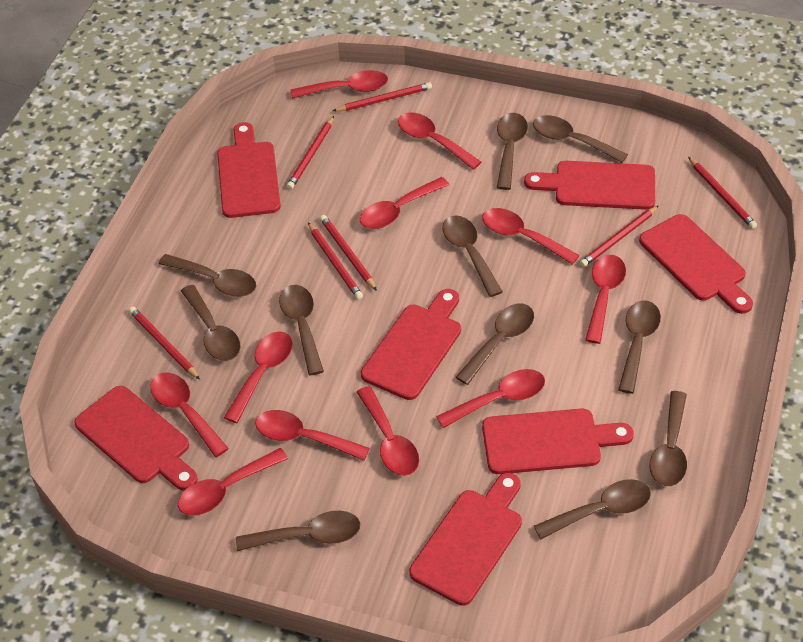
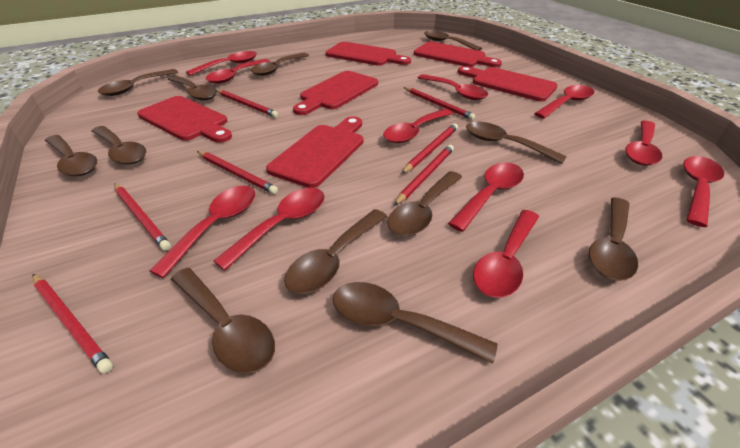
brown spoon: 11 -> 12
red cutting board: 7 -> 6

